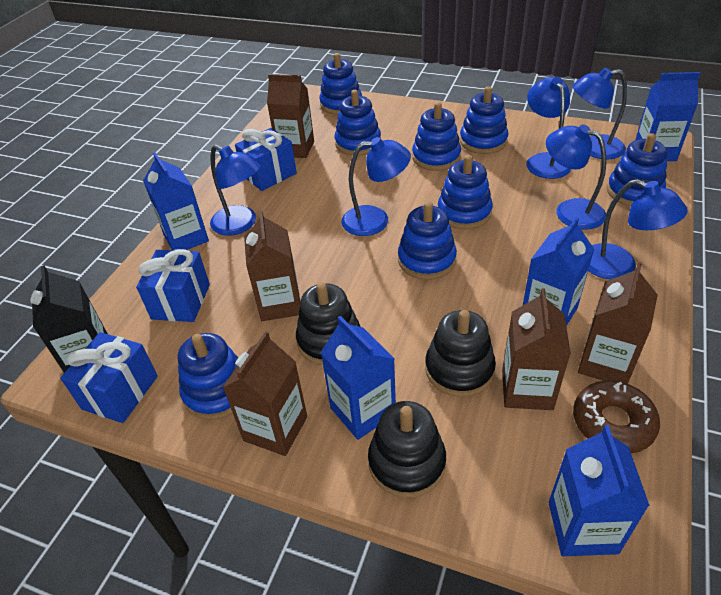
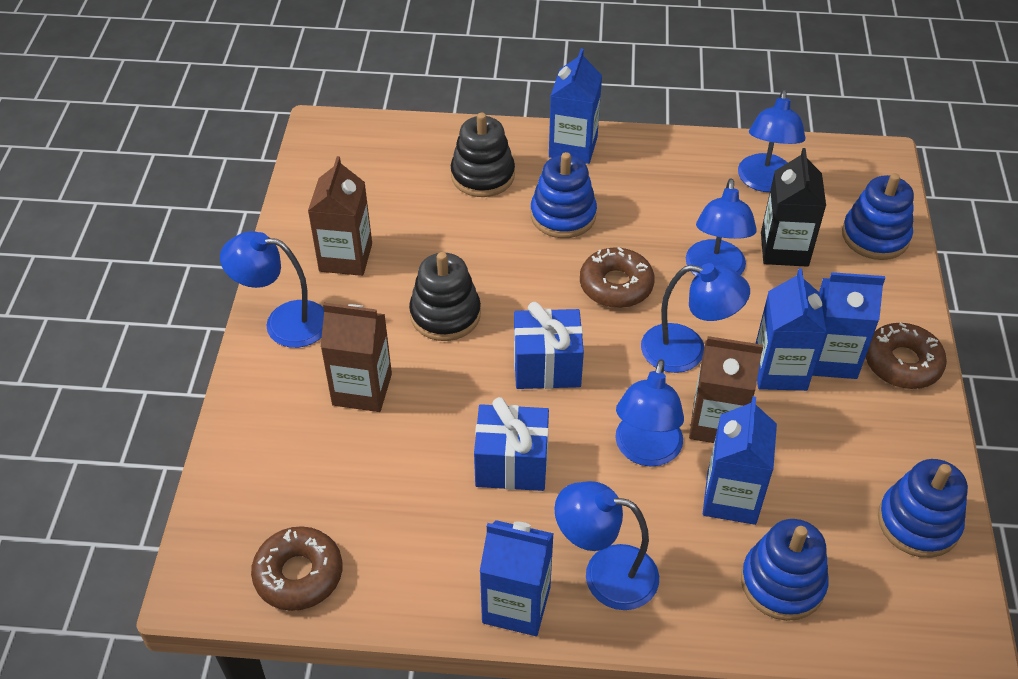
black stacking toy: 3 -> 2
blue gift: 3 -> 2
blue stacking toy: 8 -> 4
brown carton: 5 -> 3
brown donut: 1 -> 3

